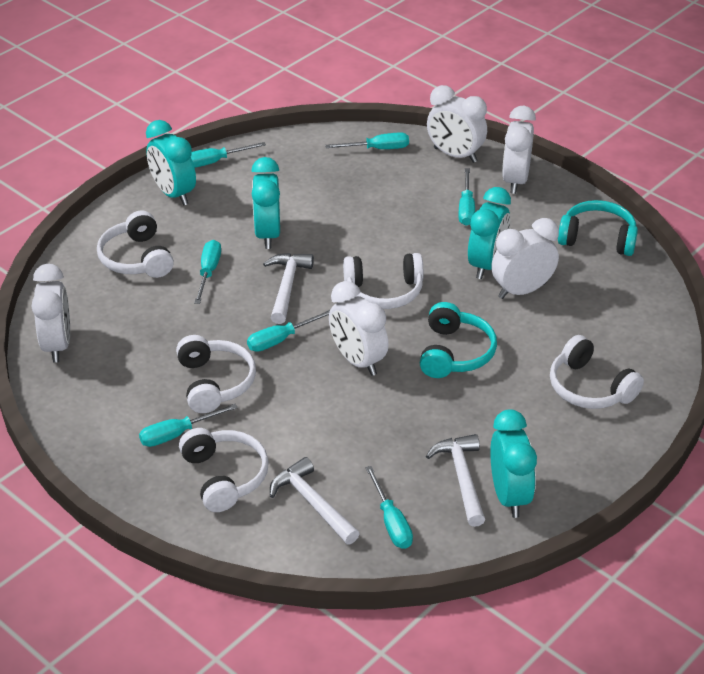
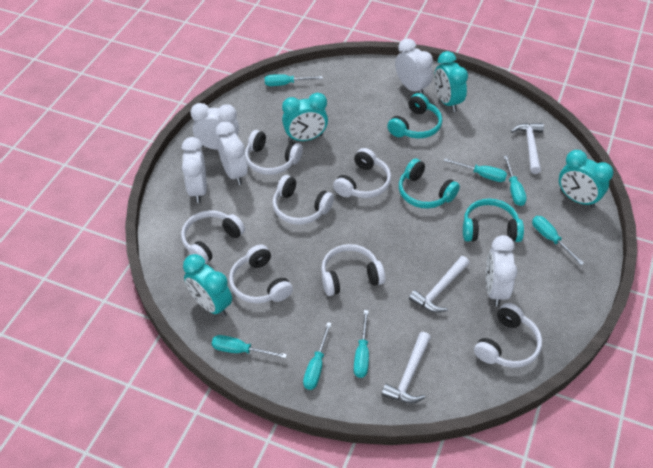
turquoise headphones: 2 -> 3
white headphones: 5 -> 7

